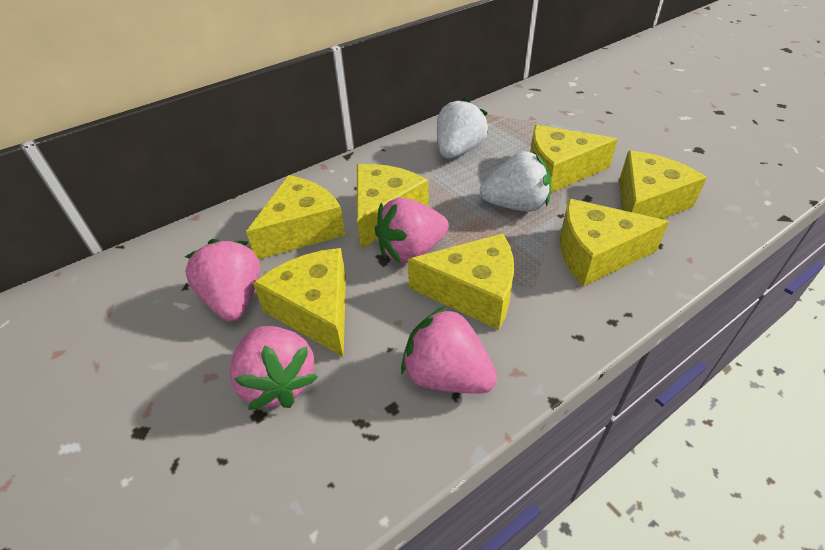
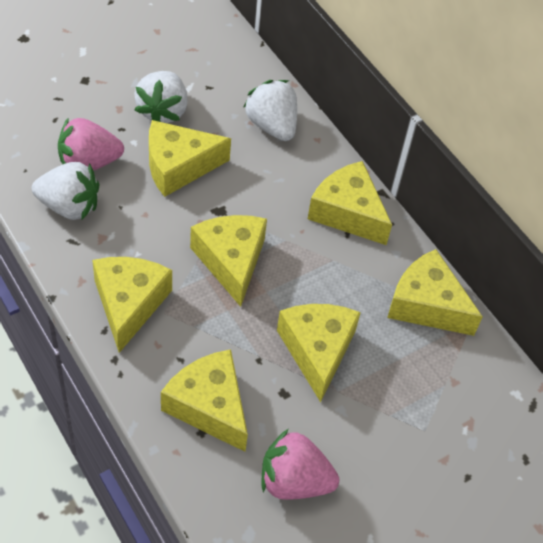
pink strawberry: 4 -> 2
white strawberry: 2 -> 3

